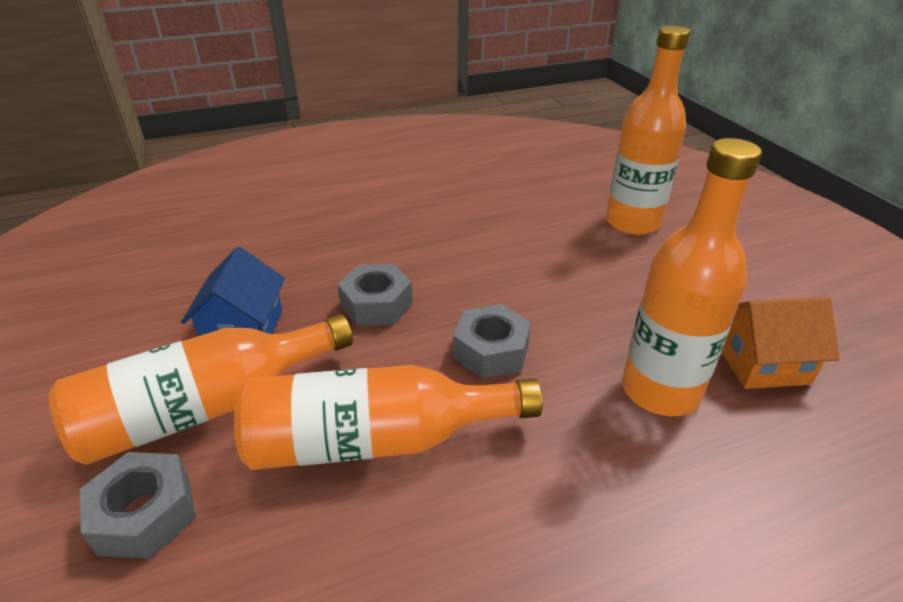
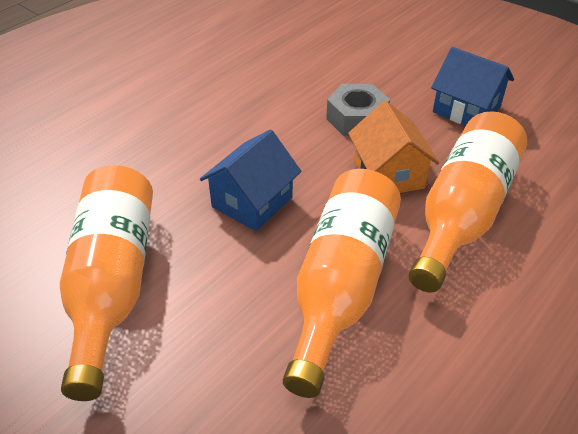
blue house: 1 -> 2
grey nut: 3 -> 1
orange bottle: 4 -> 3

